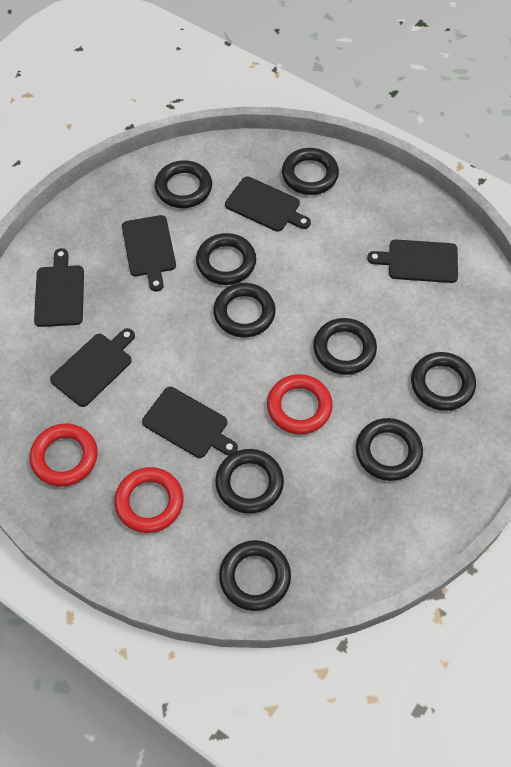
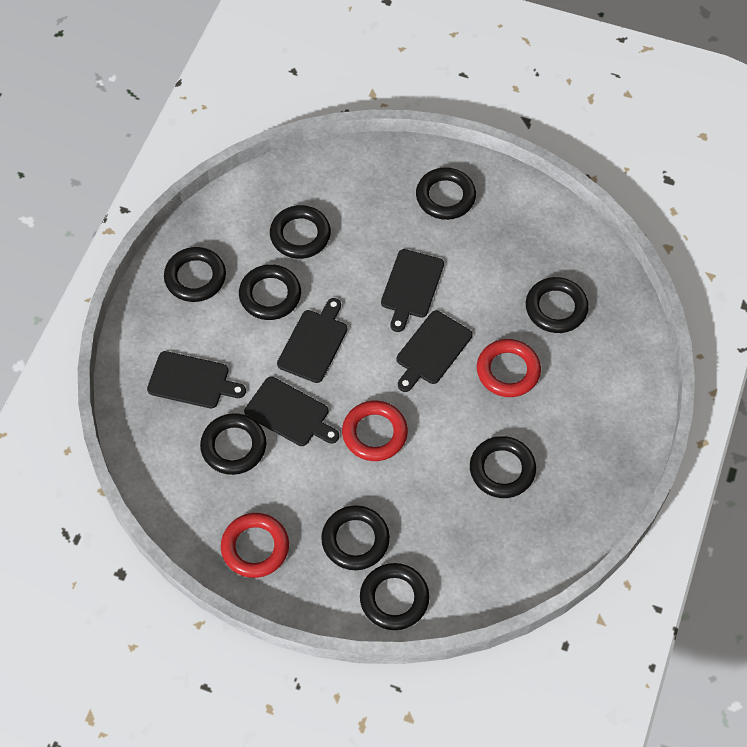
black cutting board: 6 -> 5

